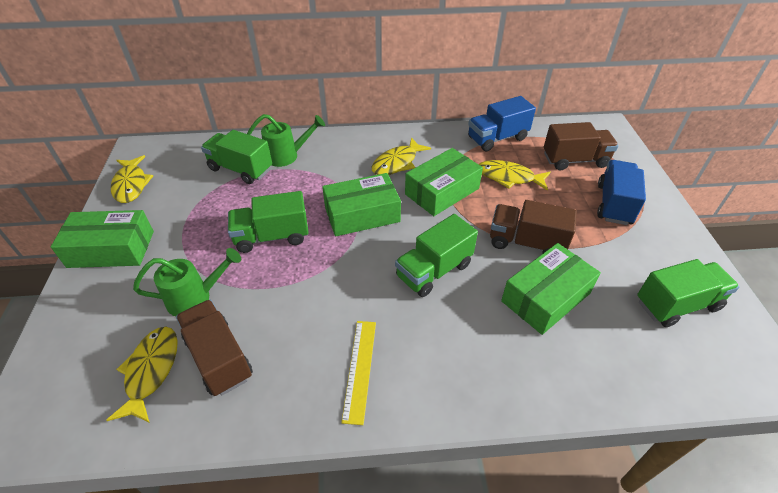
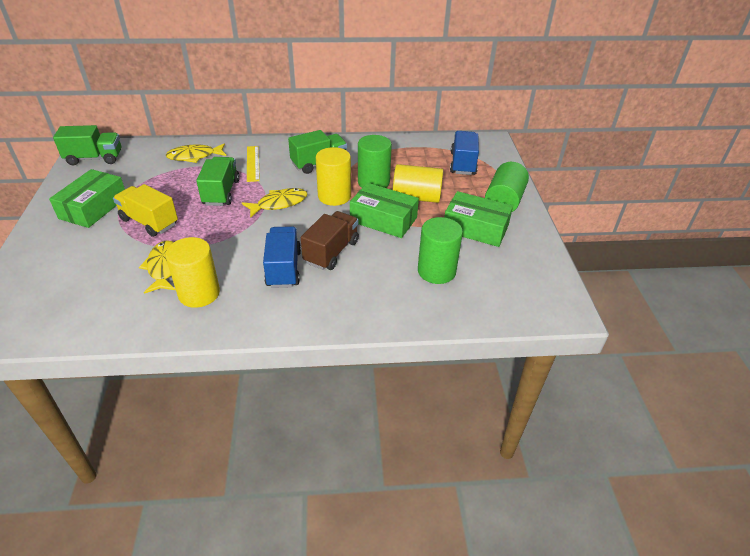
brown truck: 3 -> 1
green box: 4 -> 3
green cylinder: 0 -> 3
green truck: 4 -> 3
green watering can: 2 -> 0
yellow cylinder: 0 -> 3
yellow fish: 4 -> 3
yellow truck: 0 -> 1

